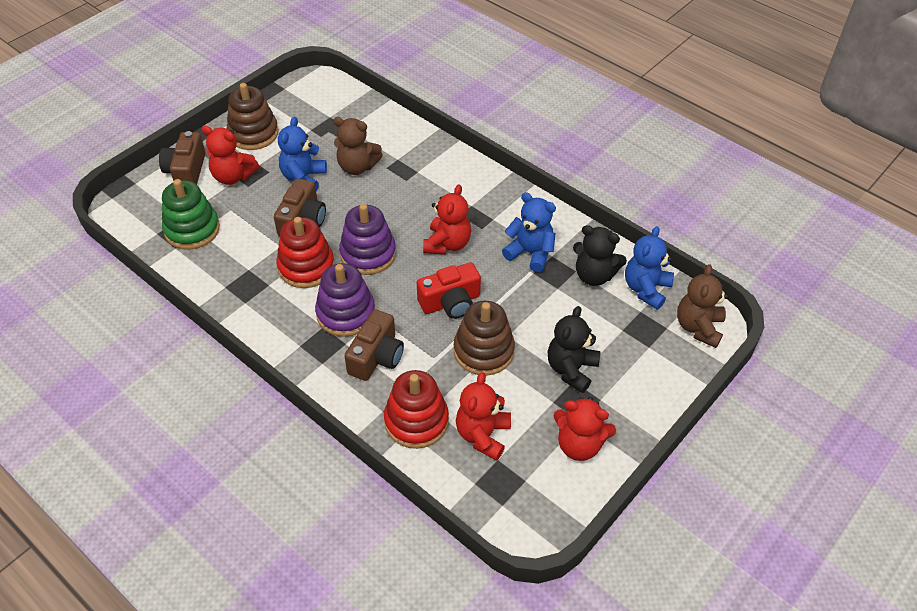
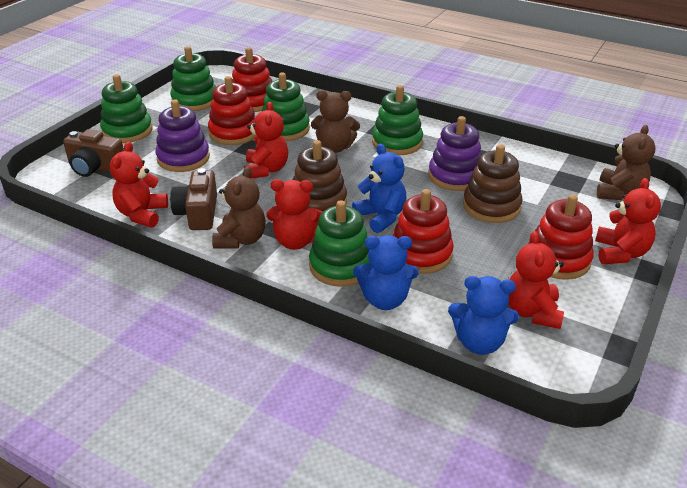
black teddy bear: 2 -> 0
brown camera: 3 -> 2
brown teddy bear: 2 -> 3
green stacking toy: 1 -> 5
red camera: 1 -> 0
red stacking toy: 2 -> 4
red teddy bear: 4 -> 5

